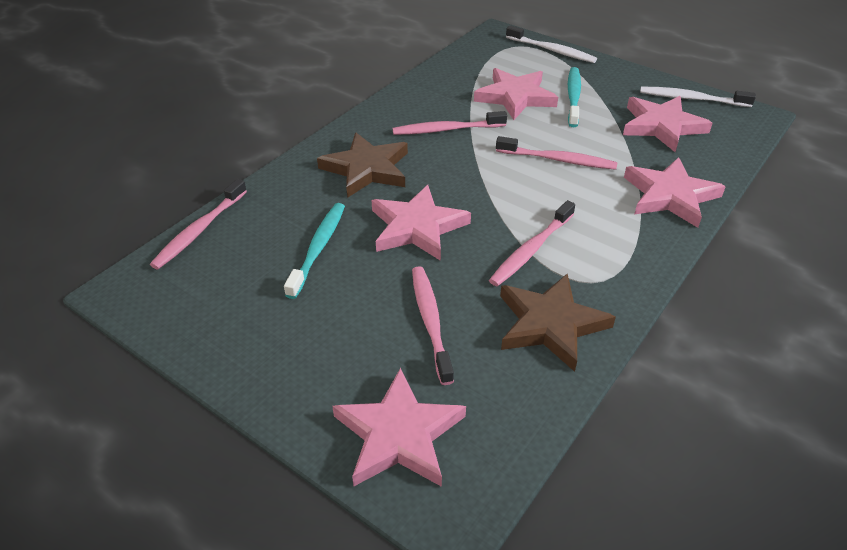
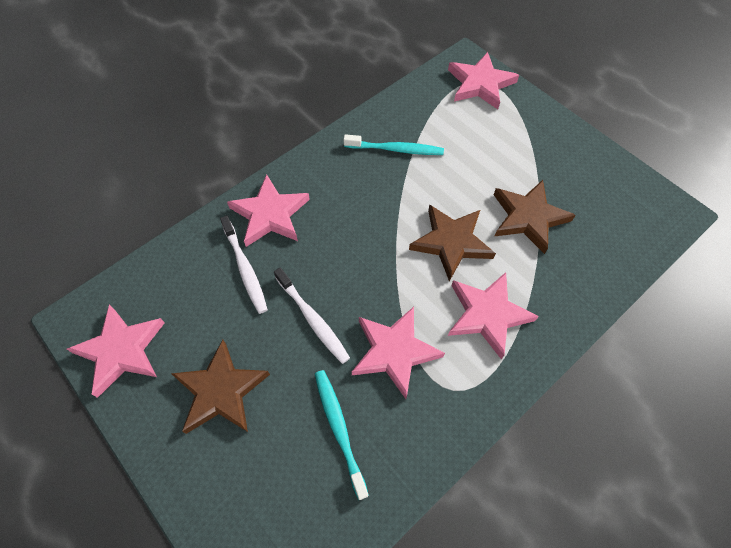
brown star: 2 -> 3
pink toothbrush: 5 -> 0

